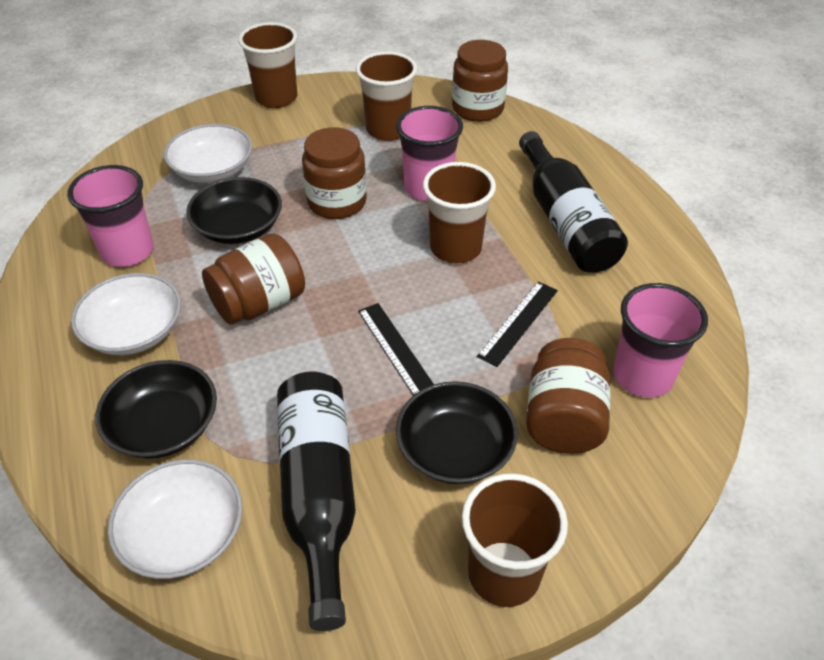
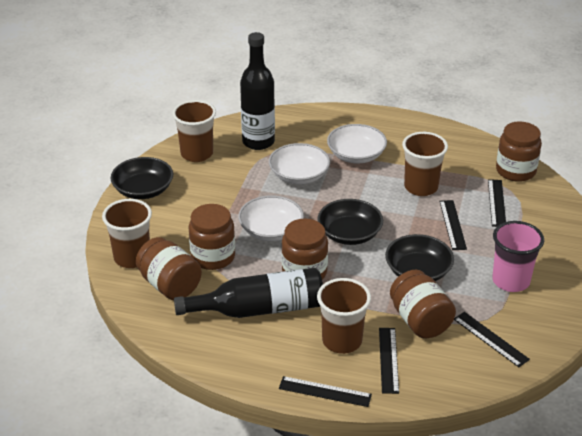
black ruler: 2 -> 5
brown jar: 4 -> 5
pink cup: 3 -> 1

